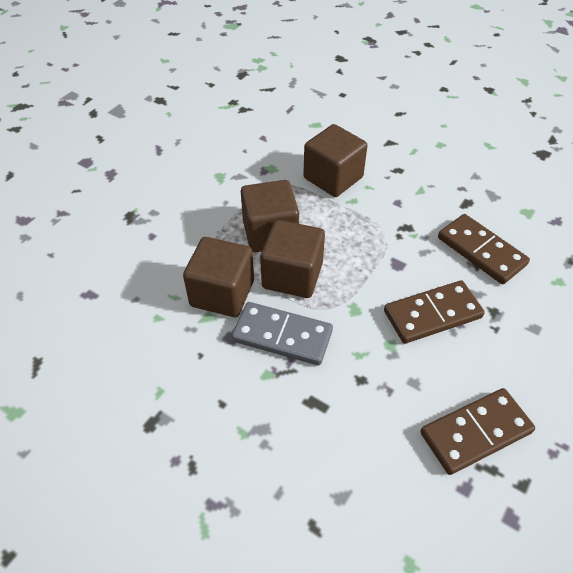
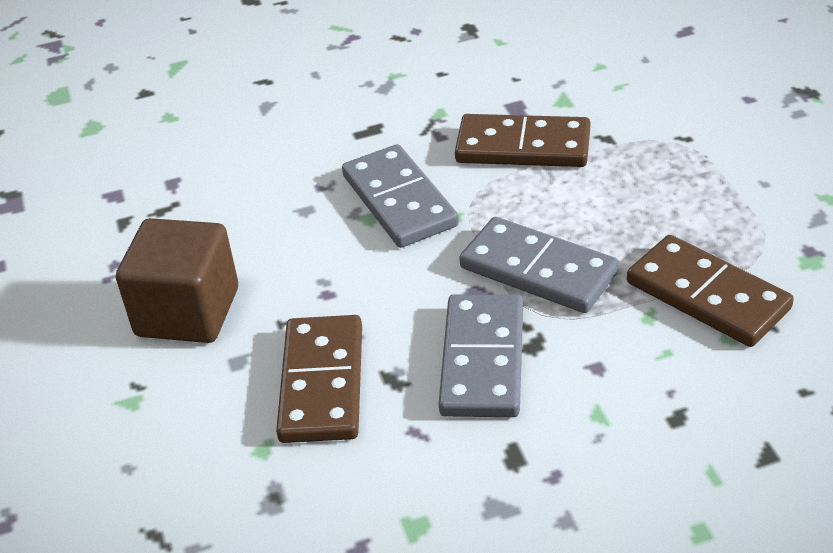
brown cube: 4 -> 1
grey domino: 1 -> 3

